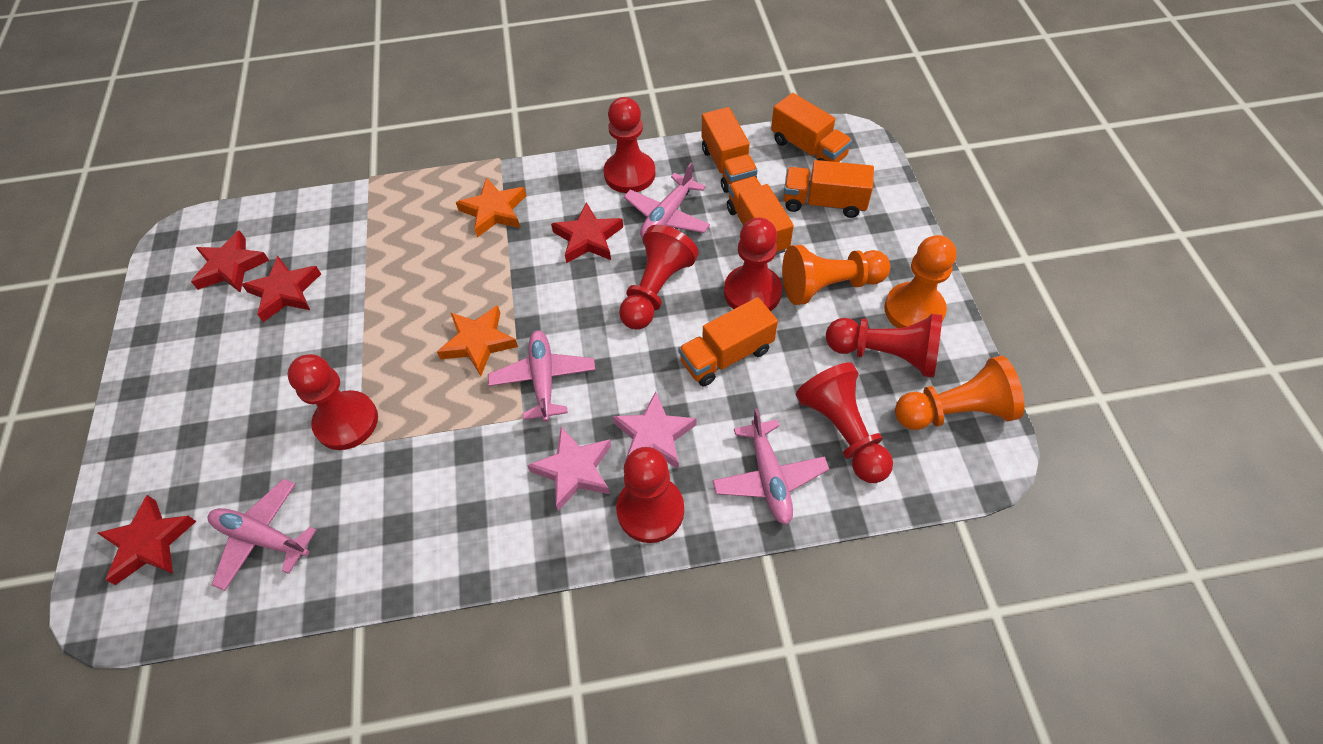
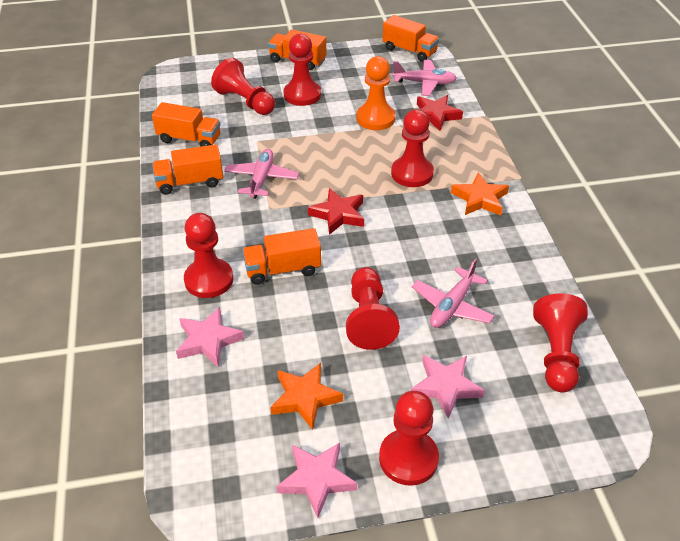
orange pawn: 3 -> 1
pink plane: 4 -> 3
pink star: 2 -> 3
red star: 4 -> 2

